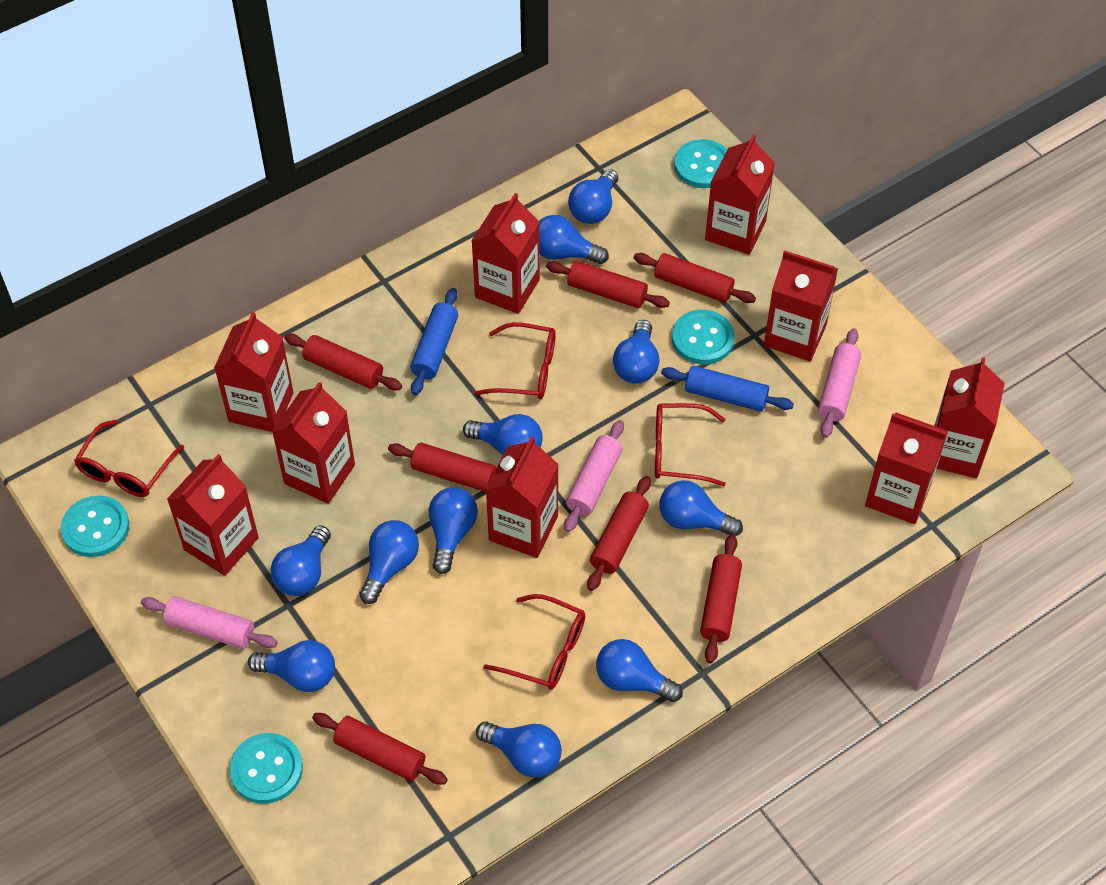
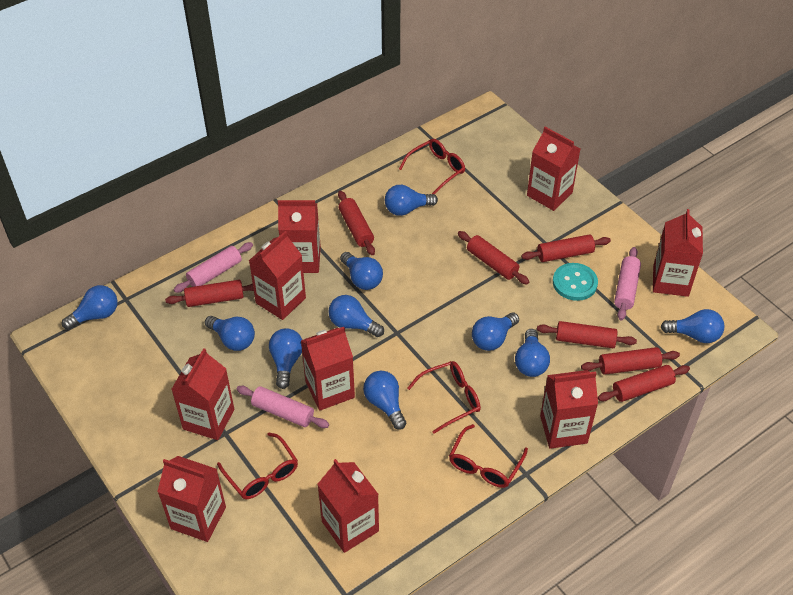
blue light bulb: 11 -> 10
blue rolling pin: 2 -> 0
turquoise button: 4 -> 1

